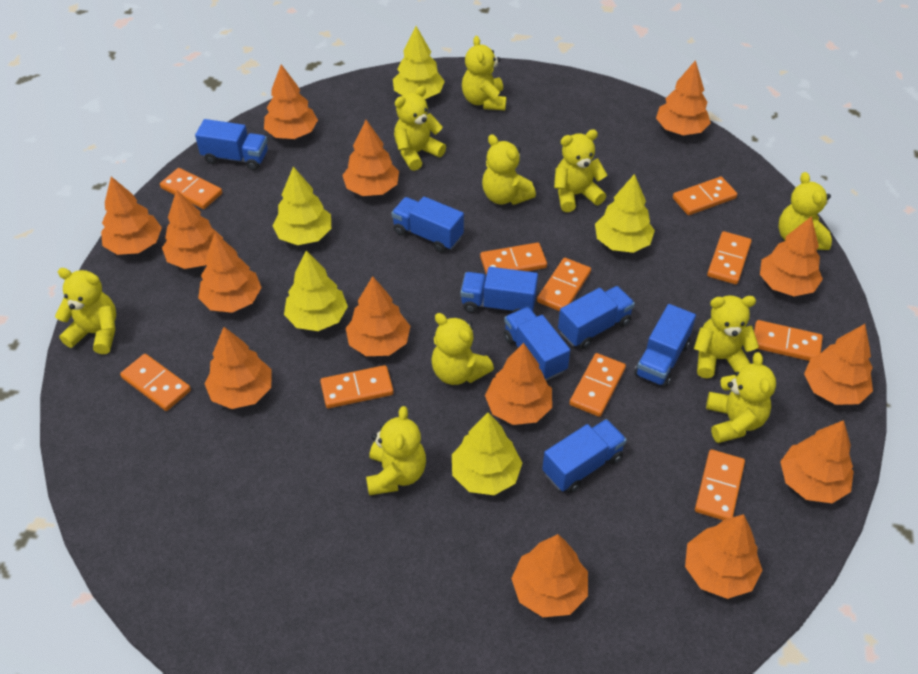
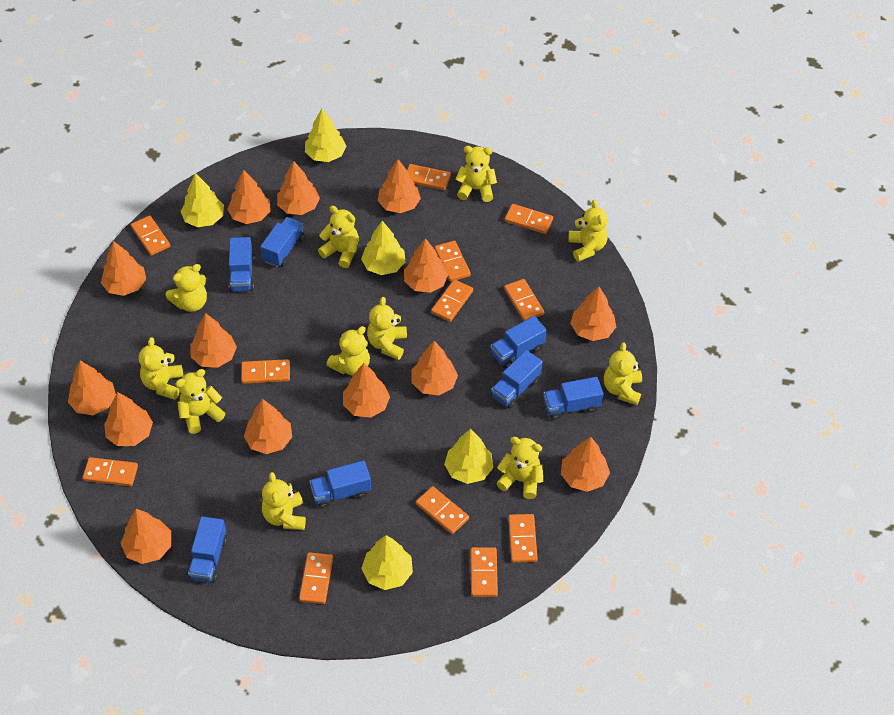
orange domino: 10 -> 12
yellow teddy bear: 10 -> 11

